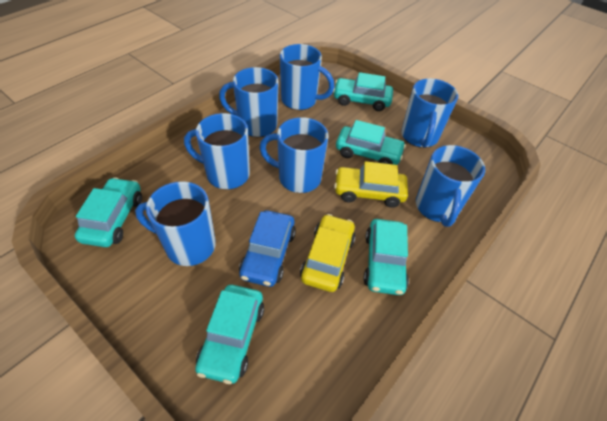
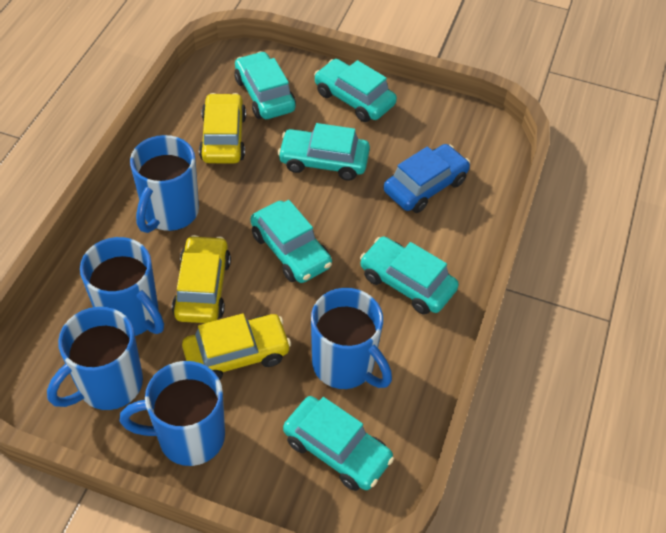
blue mug: 7 -> 5
turquoise car: 5 -> 6
yellow car: 2 -> 3

